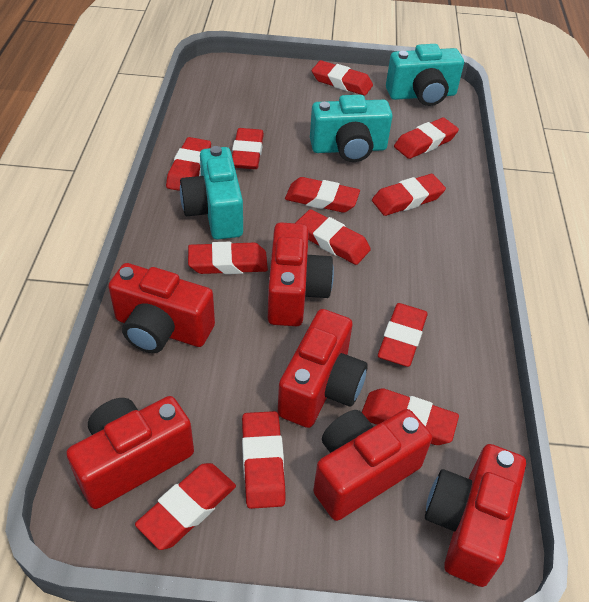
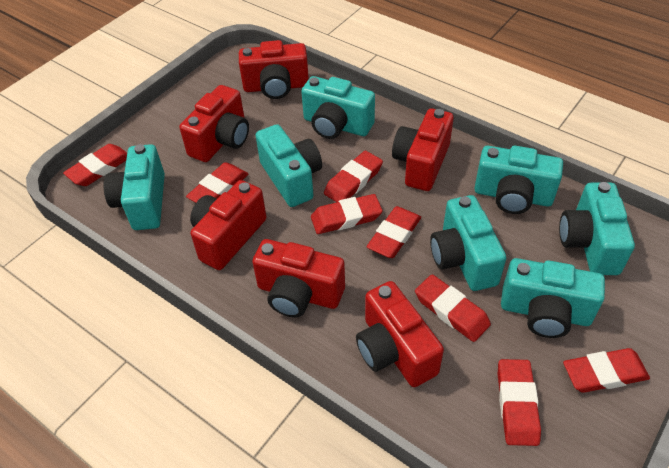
red eraser: 12 -> 8
turquoise camera: 3 -> 7

